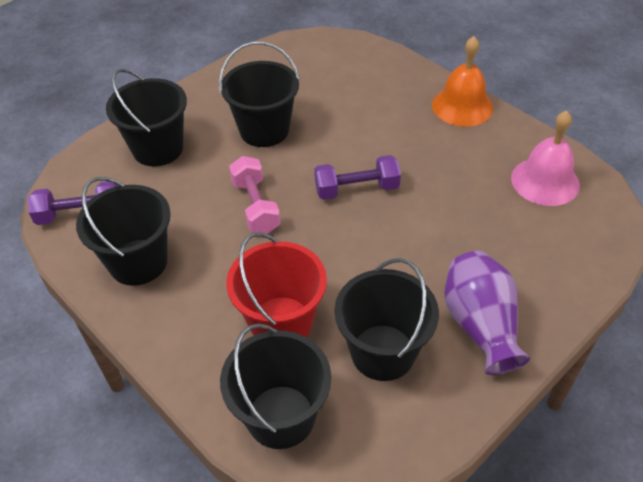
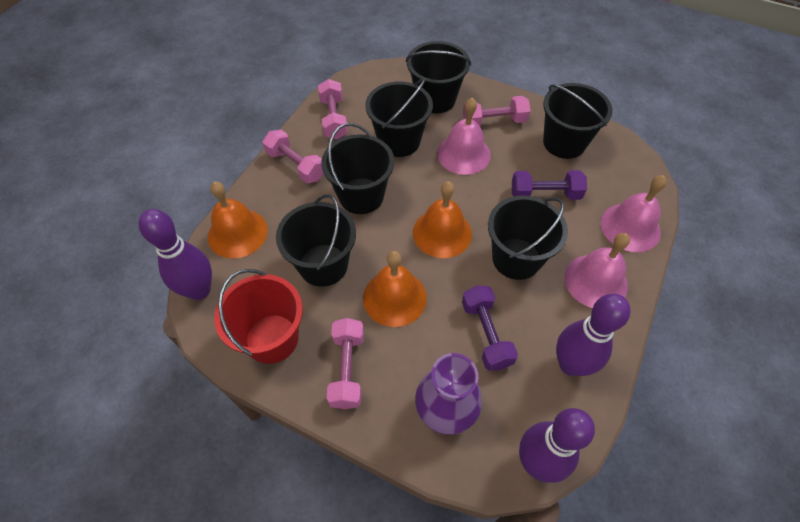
black bucket: 5 -> 6
orange bell: 1 -> 3
pink bell: 1 -> 3
pink dumbbell: 1 -> 4
purple bowling pin: 0 -> 3

